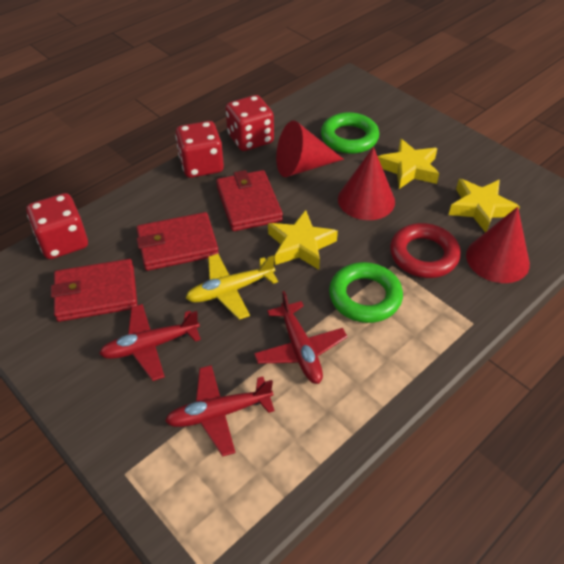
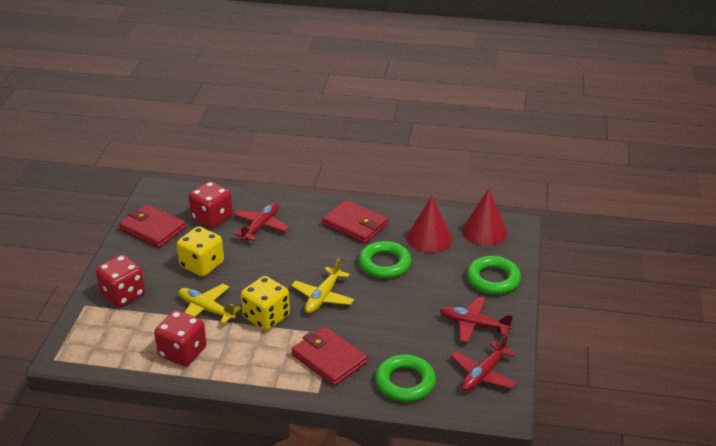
green ring: 2 -> 3
red cone: 3 -> 2
red ring: 1 -> 0
yellow dice: 0 -> 2
yellow plane: 1 -> 2
yellow star: 3 -> 0

